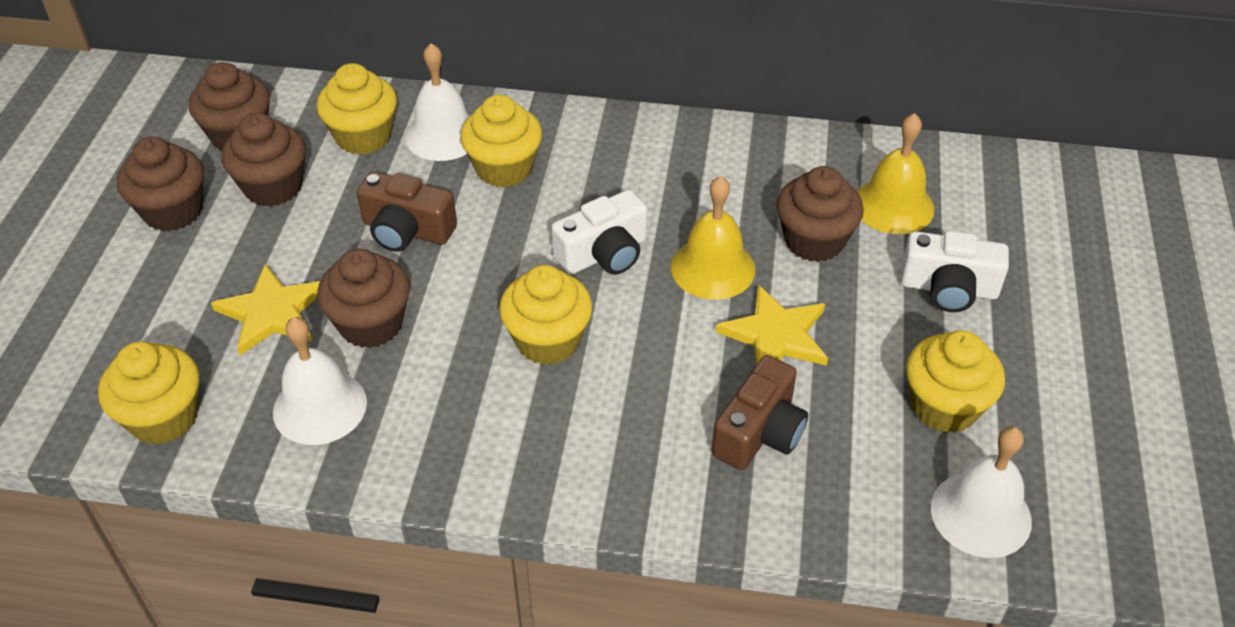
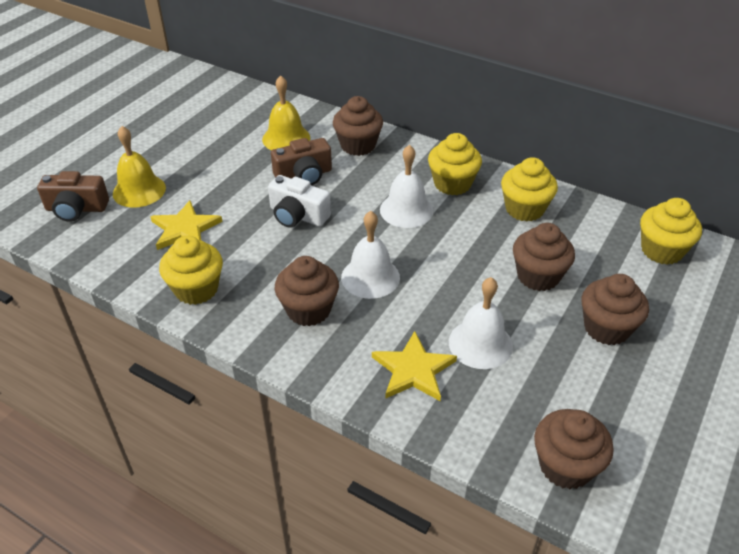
white camera: 2 -> 1
yellow cupcake: 5 -> 4

